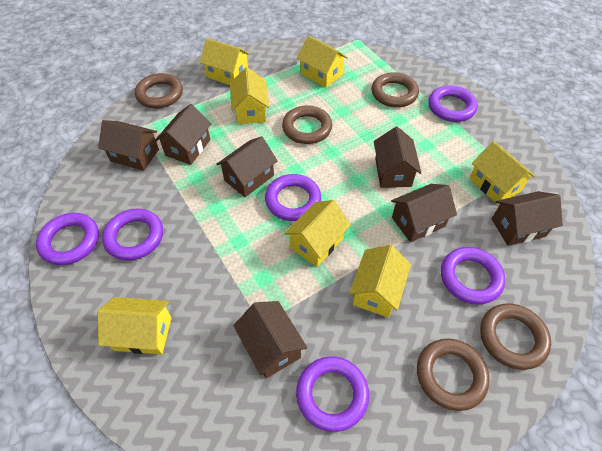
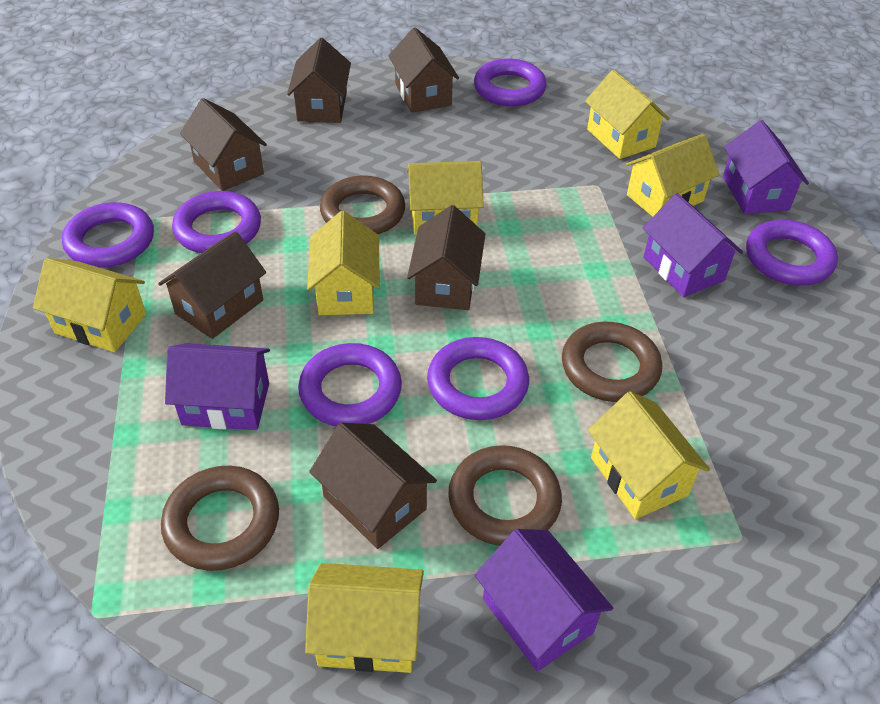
brown house: 7 -> 6
brown ring: 5 -> 4
purple house: 0 -> 4

